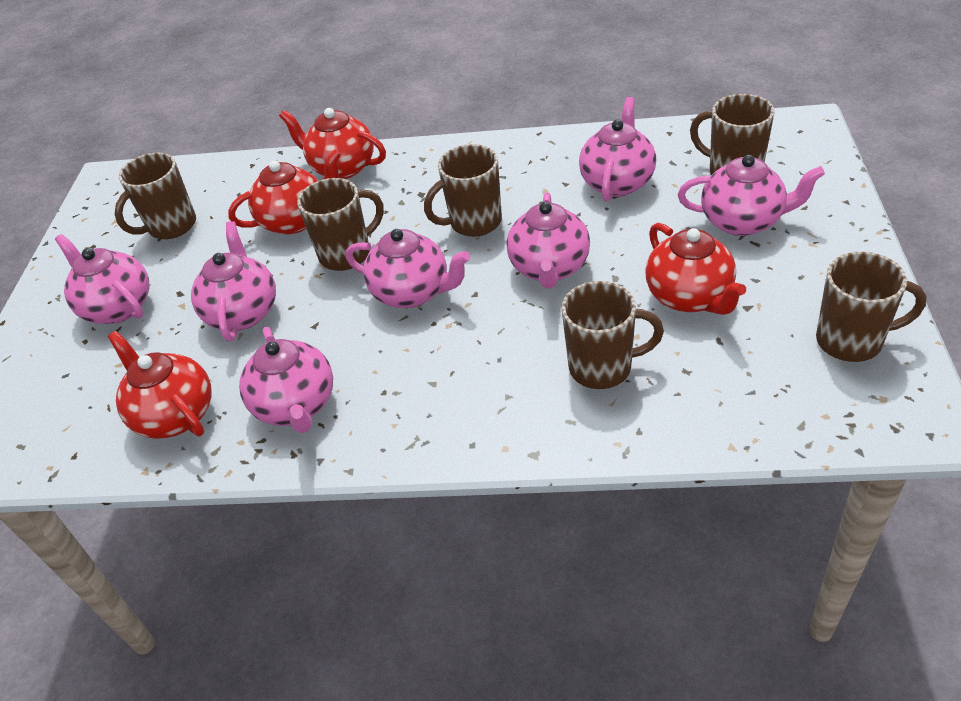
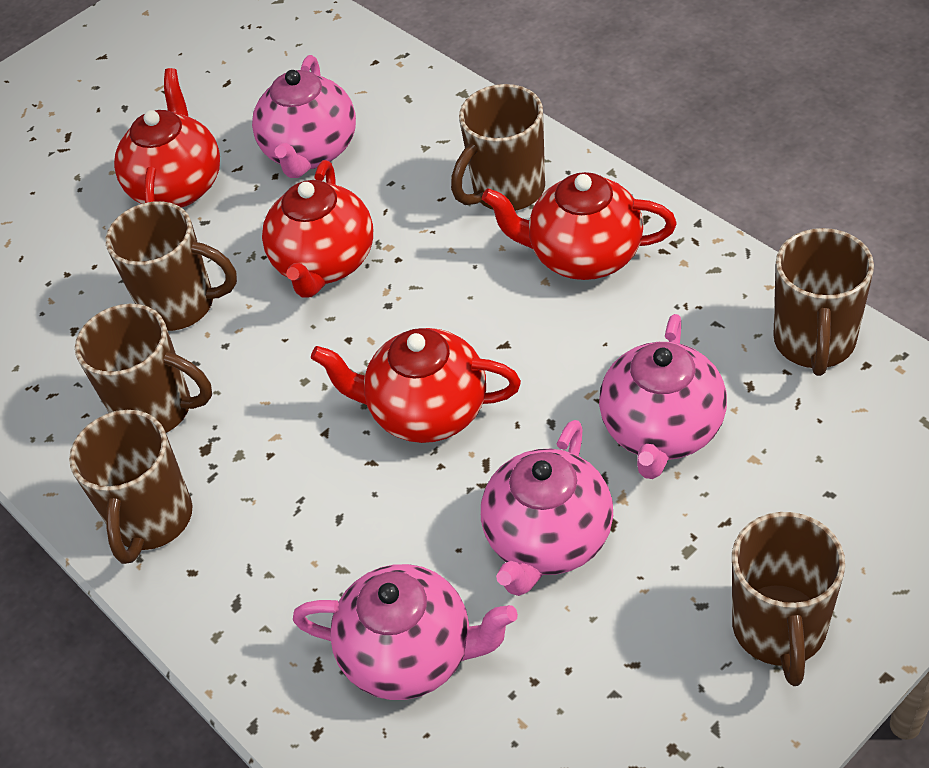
pink teapot: 7 -> 4

